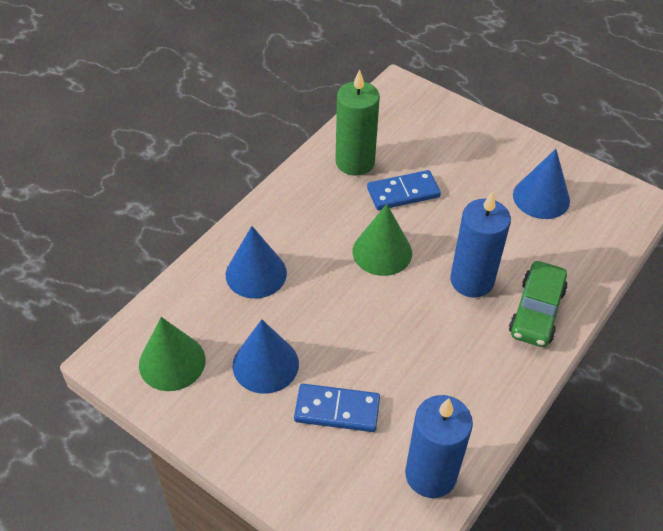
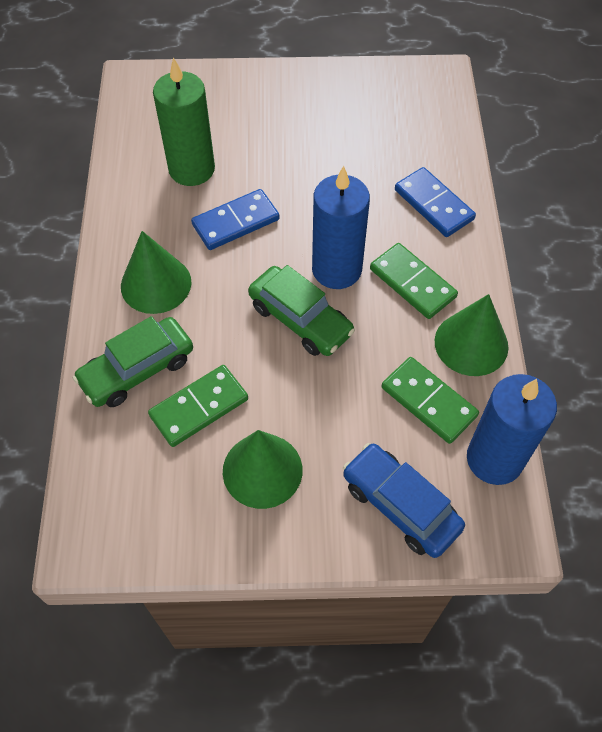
blue car: 0 -> 1
blue cone: 3 -> 0
green car: 1 -> 2
green cone: 2 -> 3
green domino: 0 -> 3

